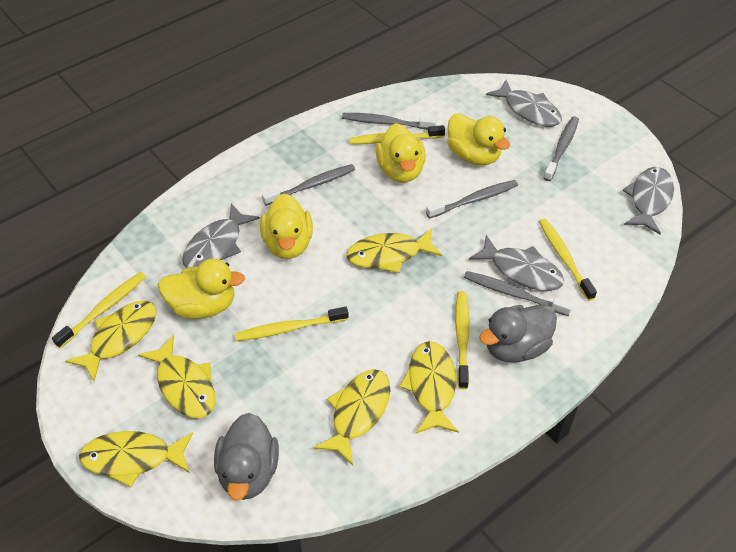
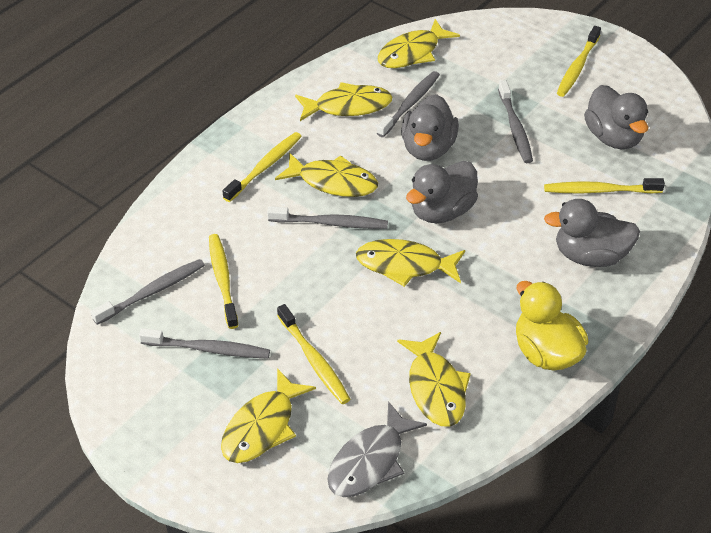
grey duck: 2 -> 4
grey fish: 4 -> 1
yellow duck: 4 -> 1

